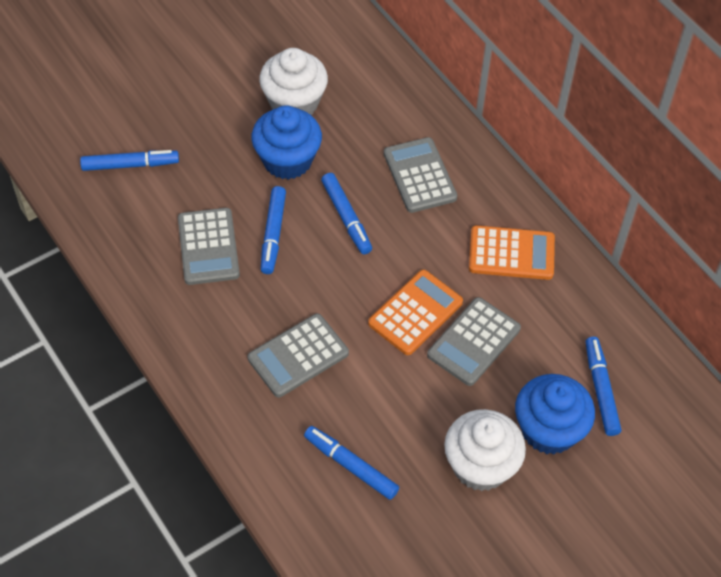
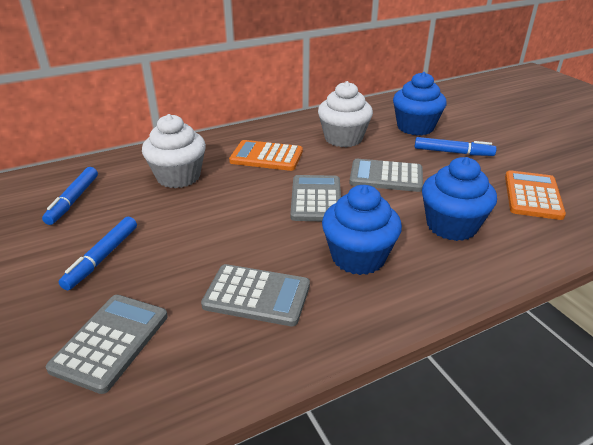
blue cupcake: 2 -> 3
blue marker: 5 -> 3

